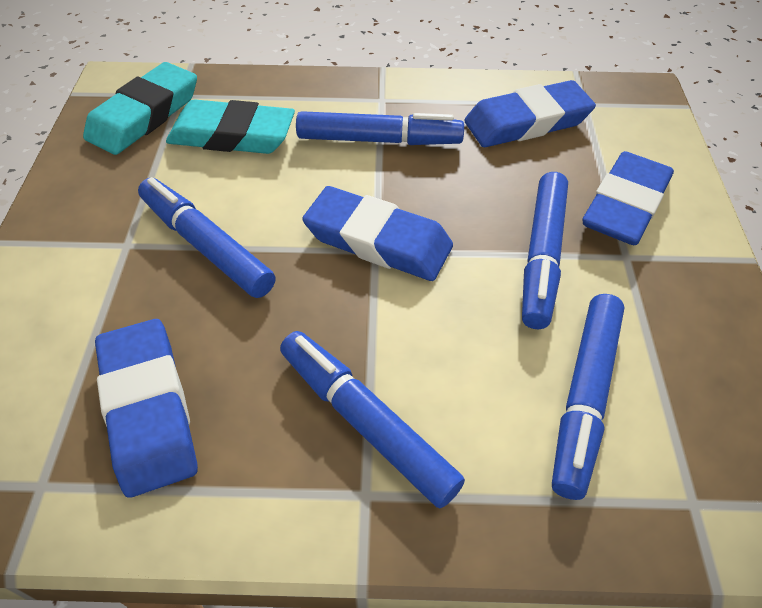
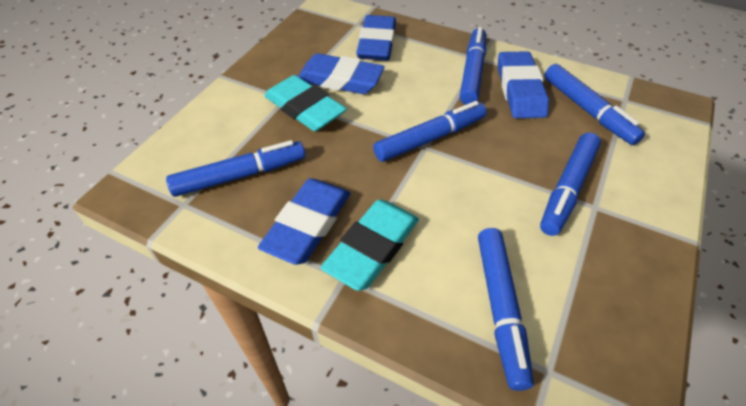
blue marker: 5 -> 6

